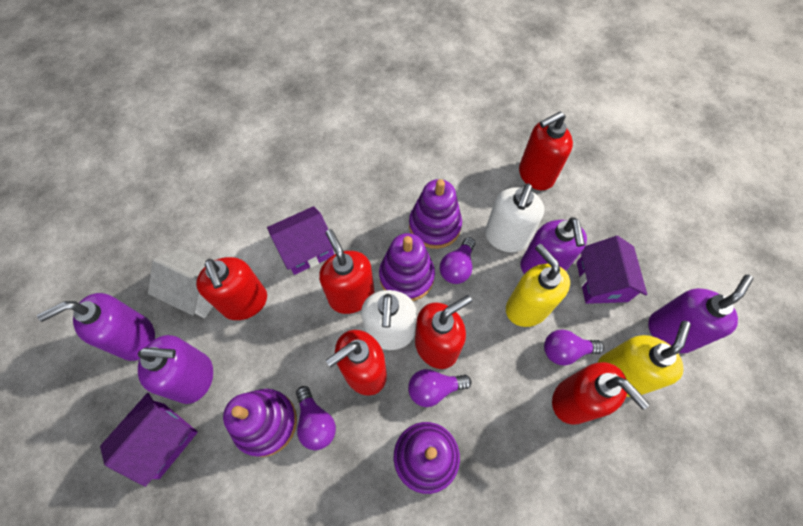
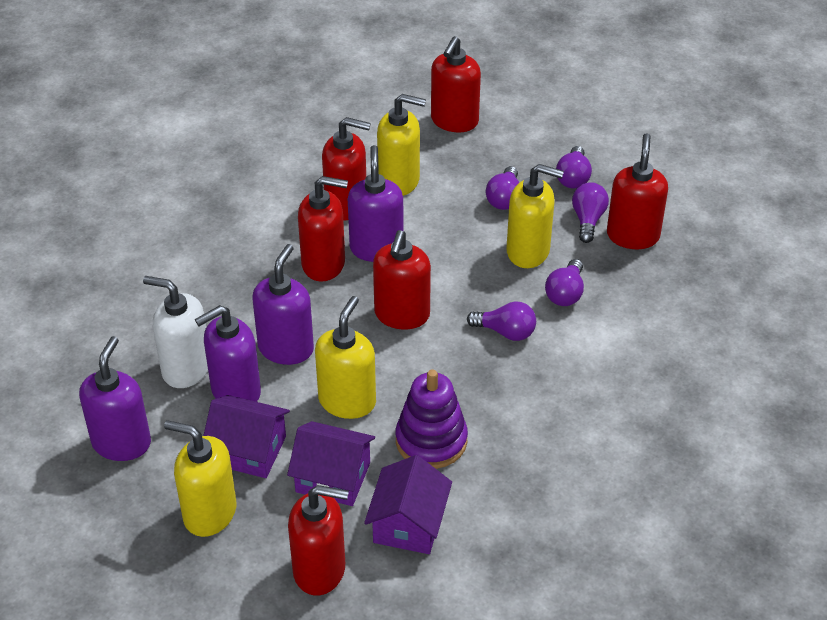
purple light bulb: 4 -> 5
purple stacking toy: 4 -> 1
white house: 1 -> 0
white soap dispenser: 2 -> 1
yellow soap dispenser: 2 -> 4

